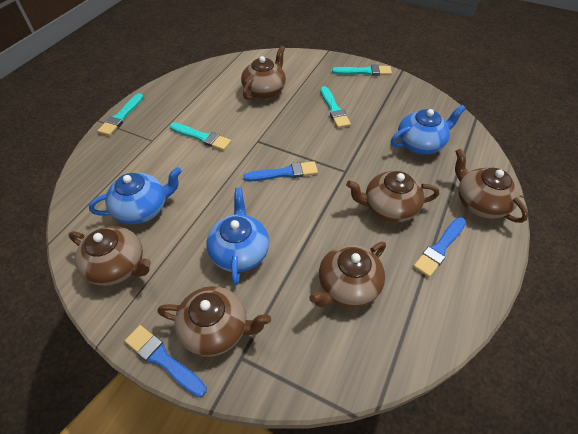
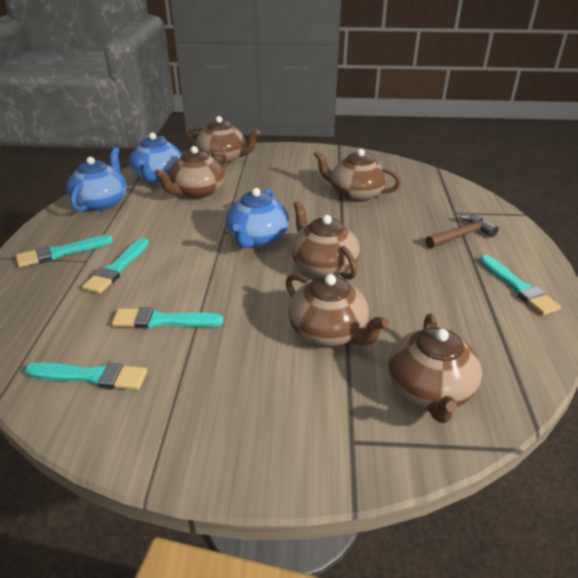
blue brush: 3 -> 0
brown hammer: 0 -> 1
turquoise brush: 4 -> 5

